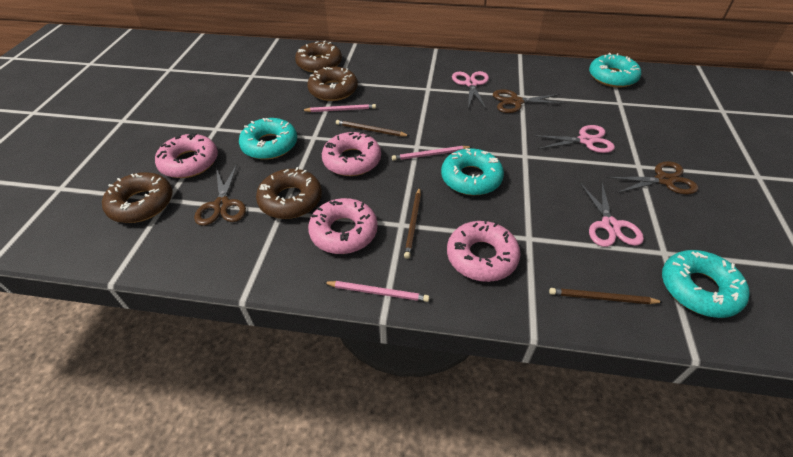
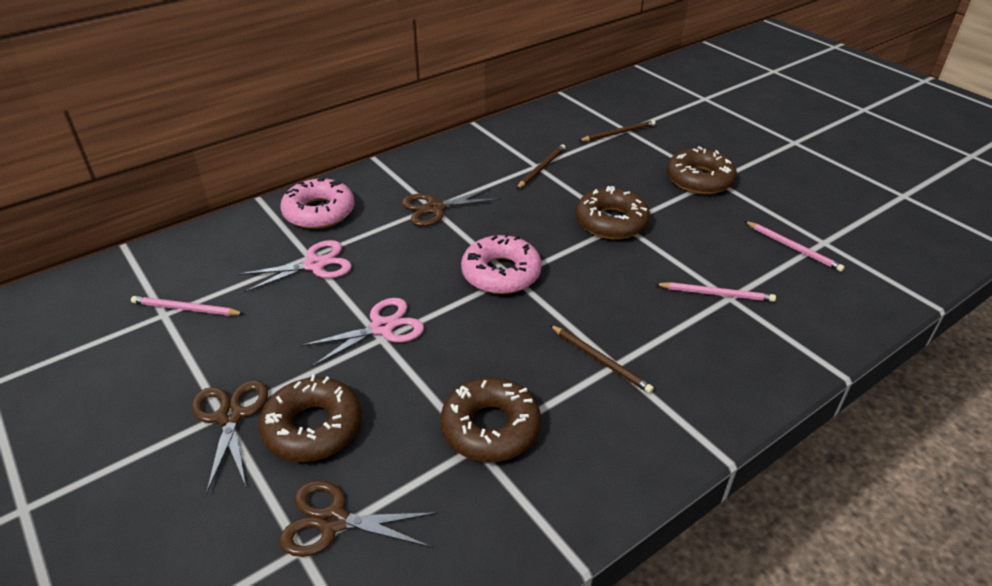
pink donut: 4 -> 2
pink scissors: 3 -> 2
turquoise donut: 4 -> 0

